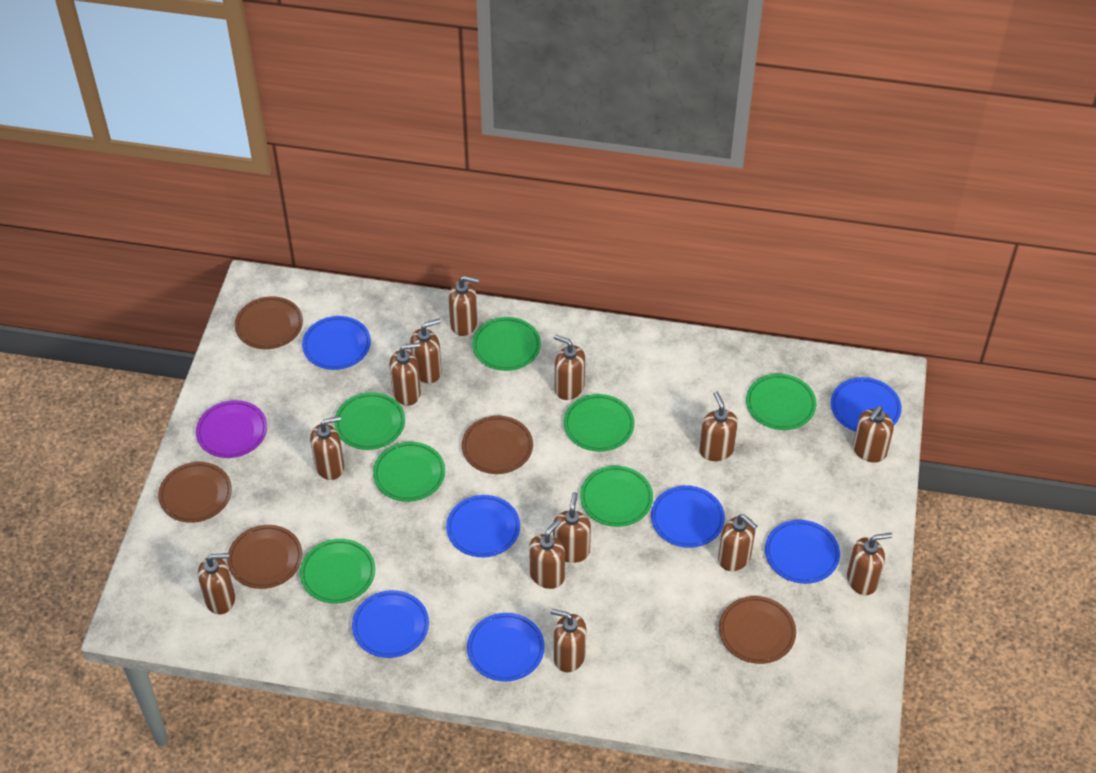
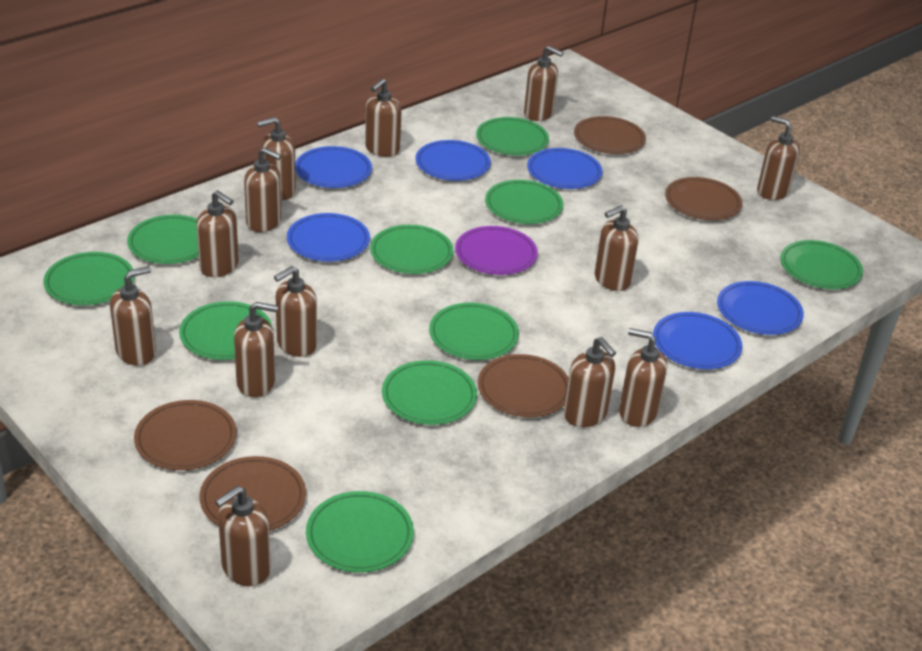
blue plate: 7 -> 6
green plate: 7 -> 10

